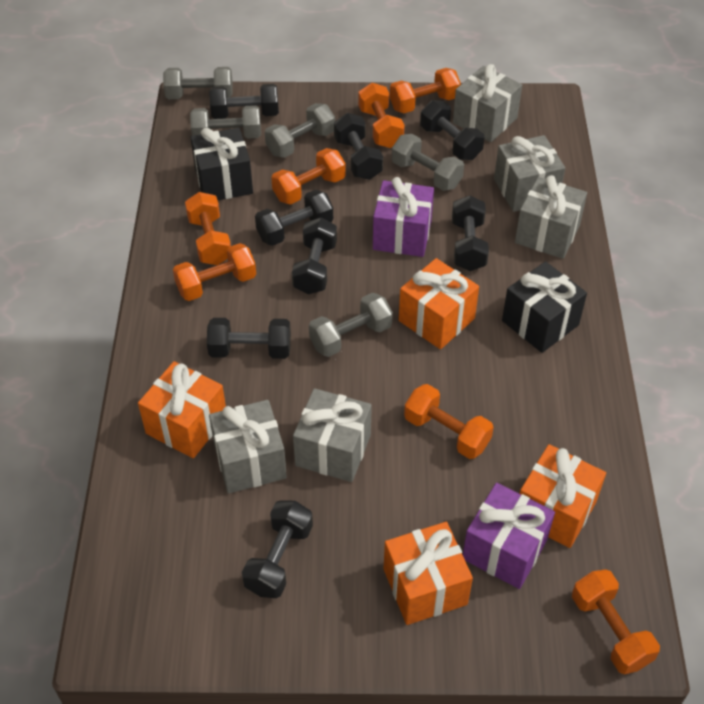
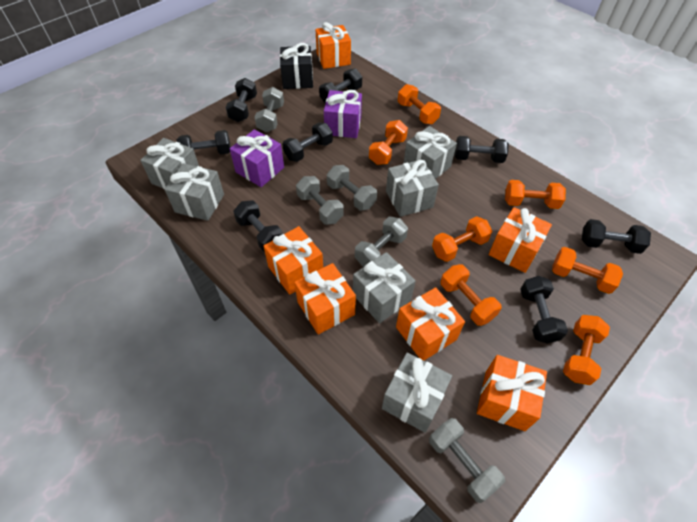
black gift: 2 -> 1
grey gift: 5 -> 6
orange gift: 4 -> 6

